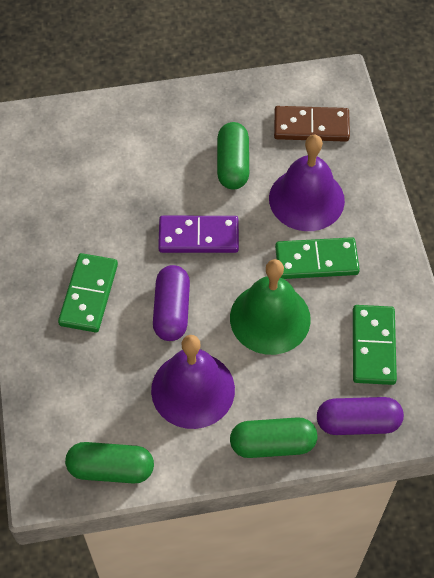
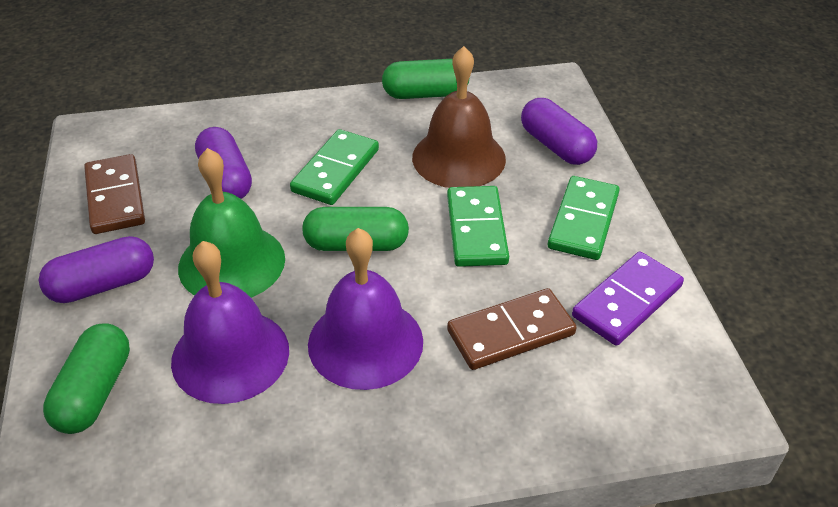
brown bell: 0 -> 1
brown domino: 1 -> 2
purple capsule: 2 -> 3

